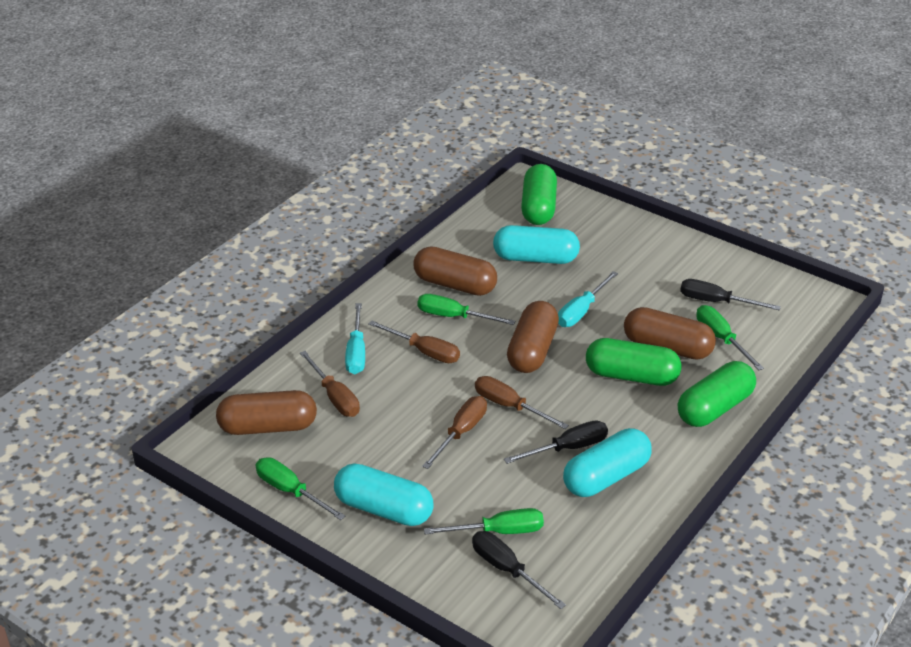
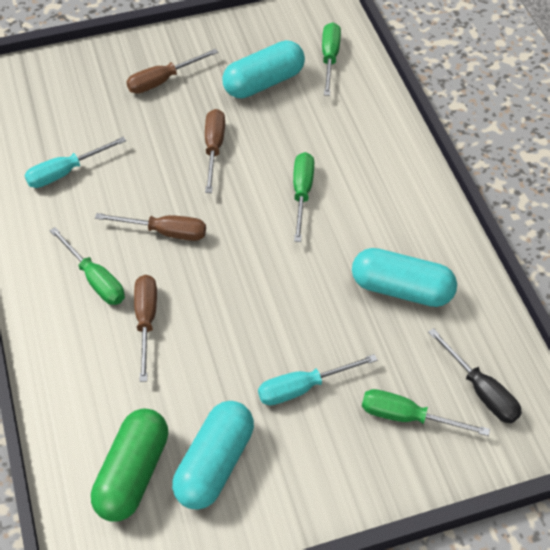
black screwdriver: 3 -> 1
brown capsule: 4 -> 0
green capsule: 3 -> 1

